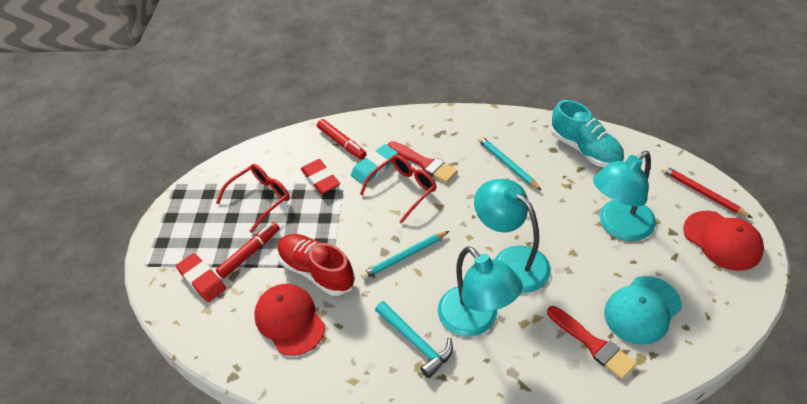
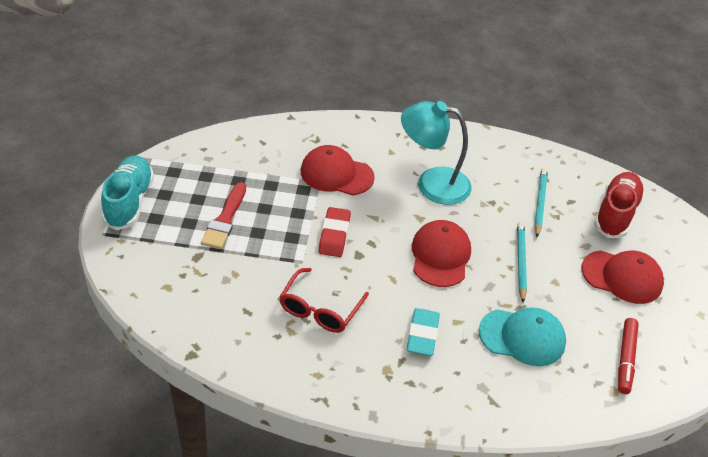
red brush: 2 -> 1
red cap: 2 -> 3
red eraser: 2 -> 1
red glasses: 2 -> 1
red marker: 2 -> 1
red pencil: 1 -> 0
turquoise hammer: 1 -> 0
turquoise lamp: 3 -> 1

